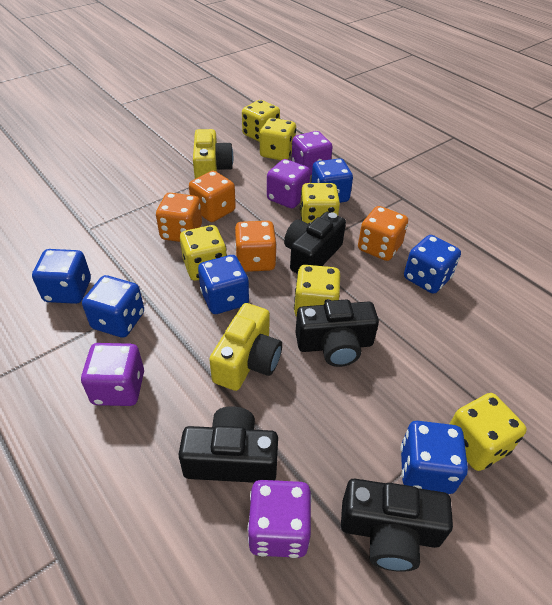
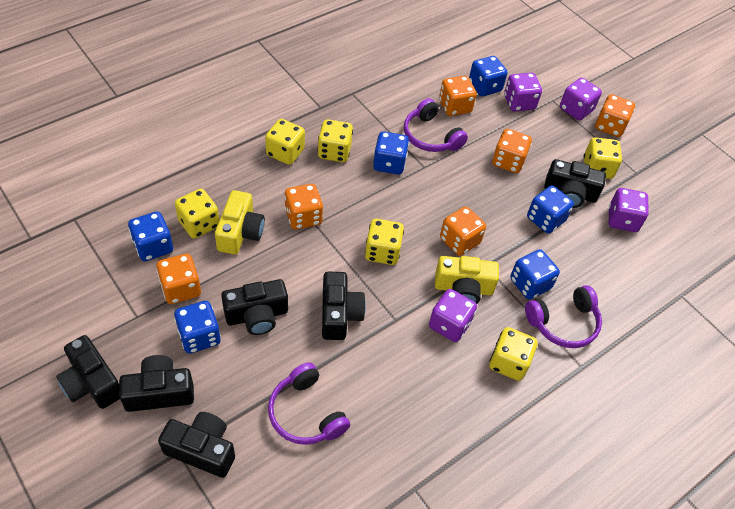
black camera: 4 -> 6
orange dice: 4 -> 6
purple headphones: 0 -> 3

